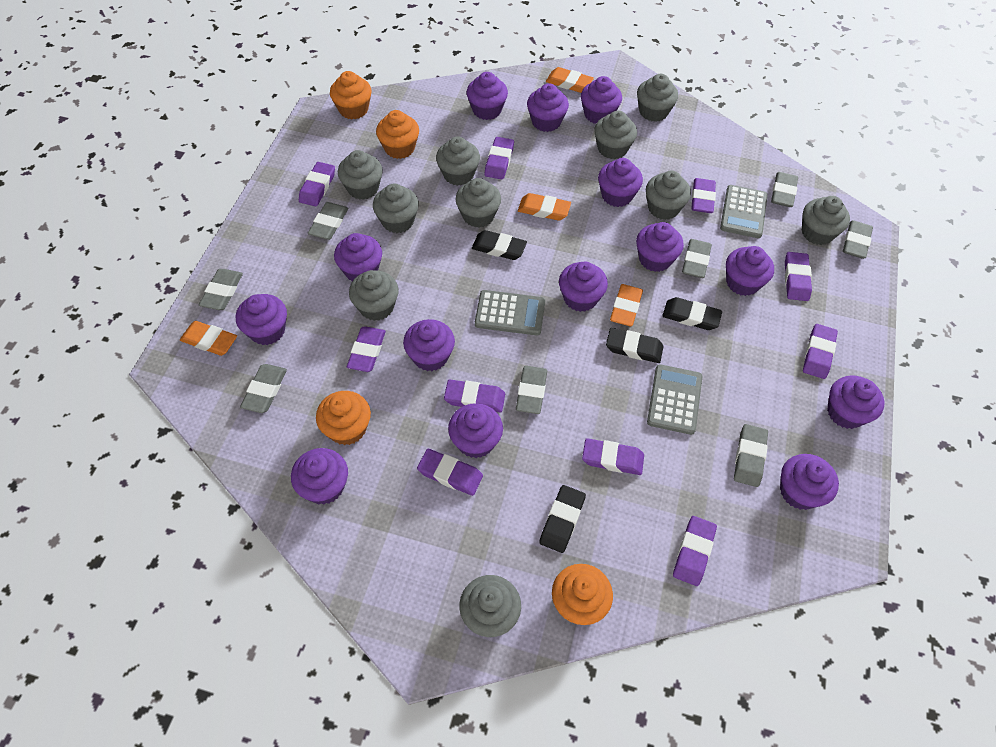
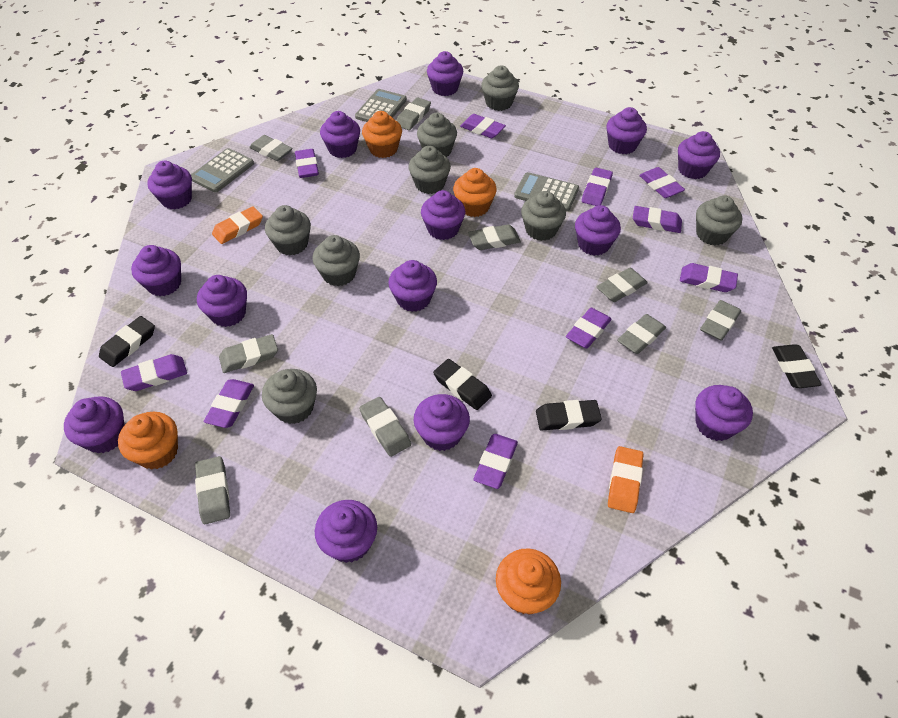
grey cupcake: 10 -> 8
grey eraser: 8 -> 9
orange eraser: 4 -> 2

